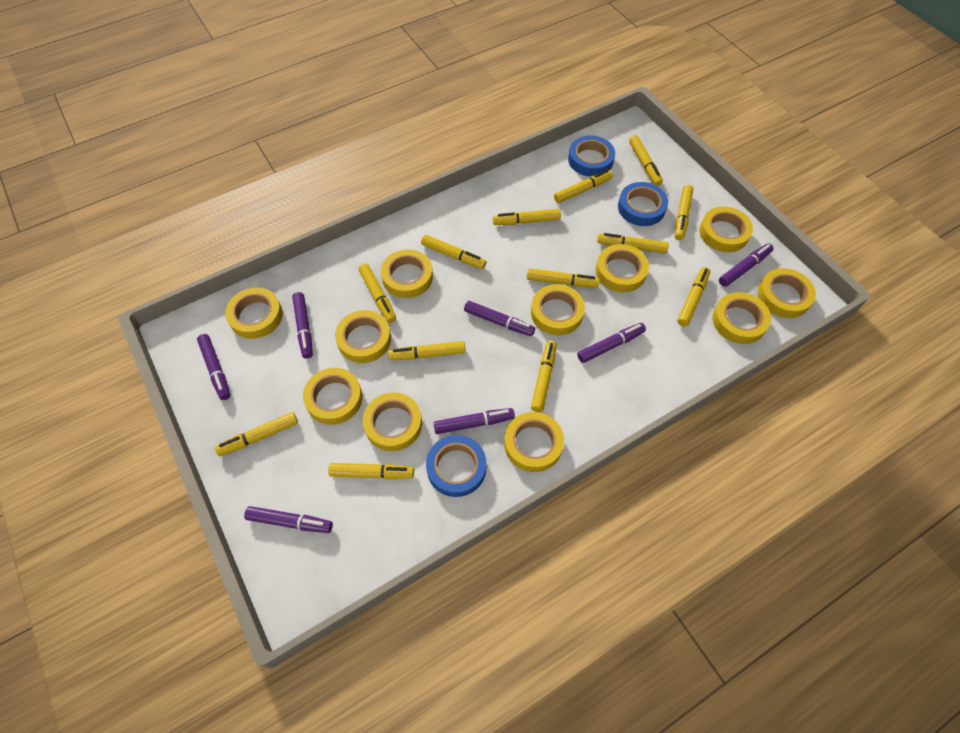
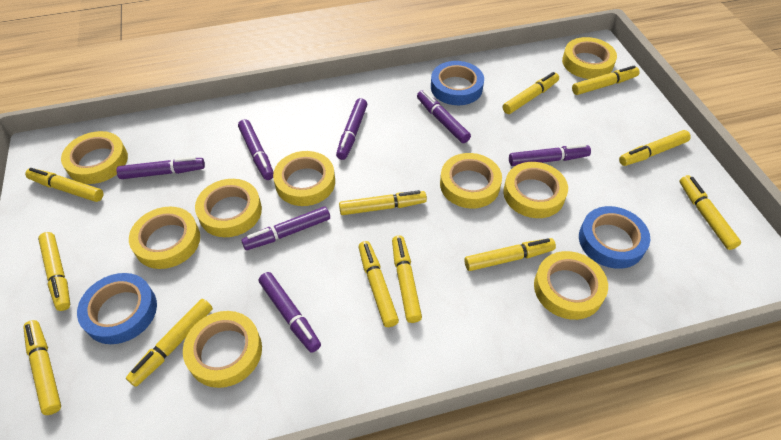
yellow marker: 13 -> 12
yellow tape: 11 -> 9

